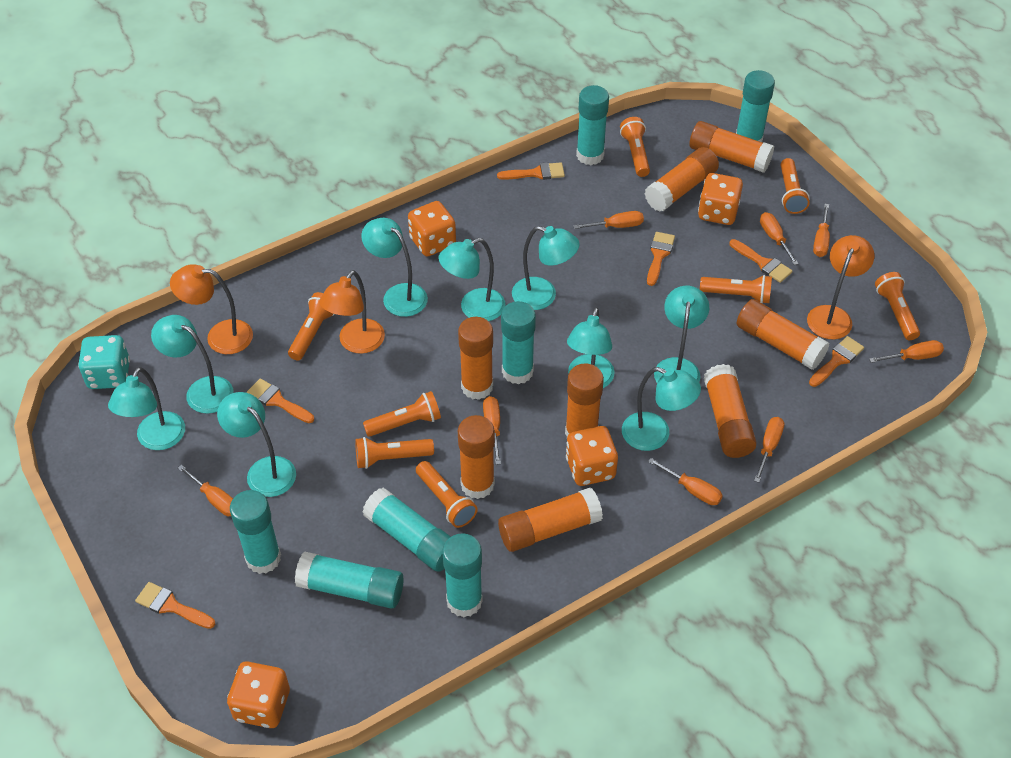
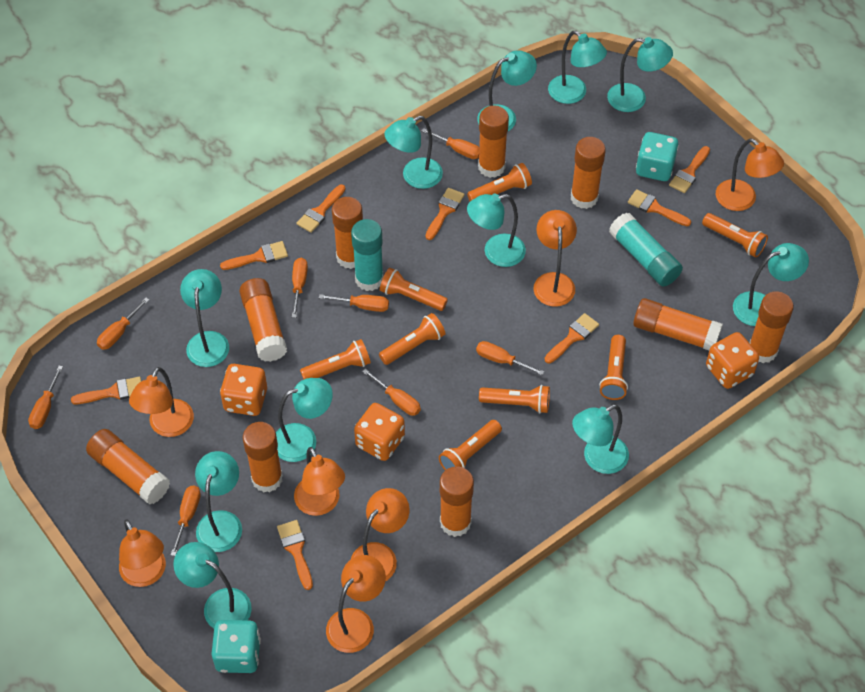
orange brush: 6 -> 8
orange dice: 4 -> 3
orange glue stick: 8 -> 9
orange lamp: 3 -> 7
turquoise dice: 1 -> 2
turquoise glue stick: 7 -> 2
turquoise lamp: 9 -> 11

